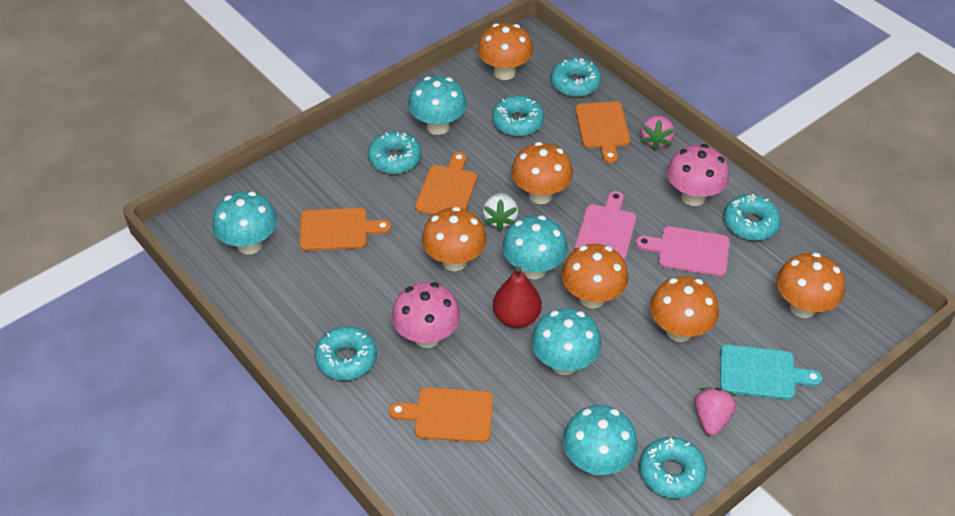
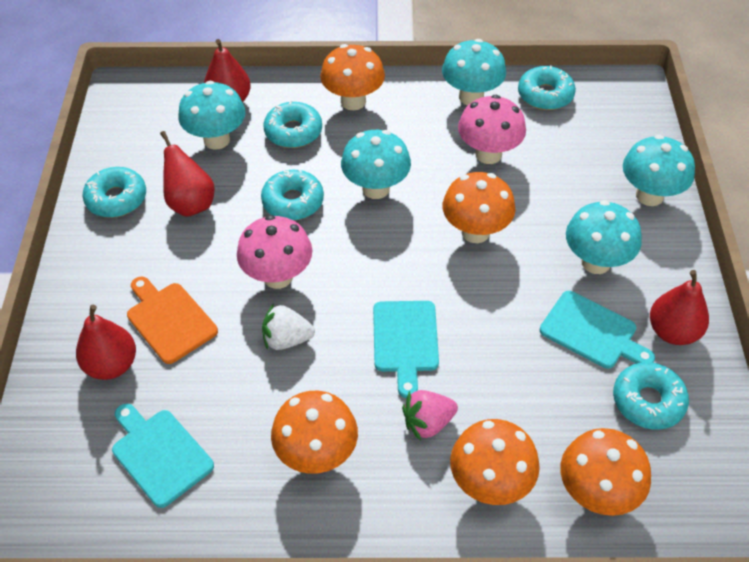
orange cutting board: 4 -> 1
orange mushroom: 6 -> 5
pink cutting board: 2 -> 0
pink strawberry: 2 -> 1
red pear: 1 -> 4
turquoise cutting board: 1 -> 3
turquoise donut: 6 -> 5

